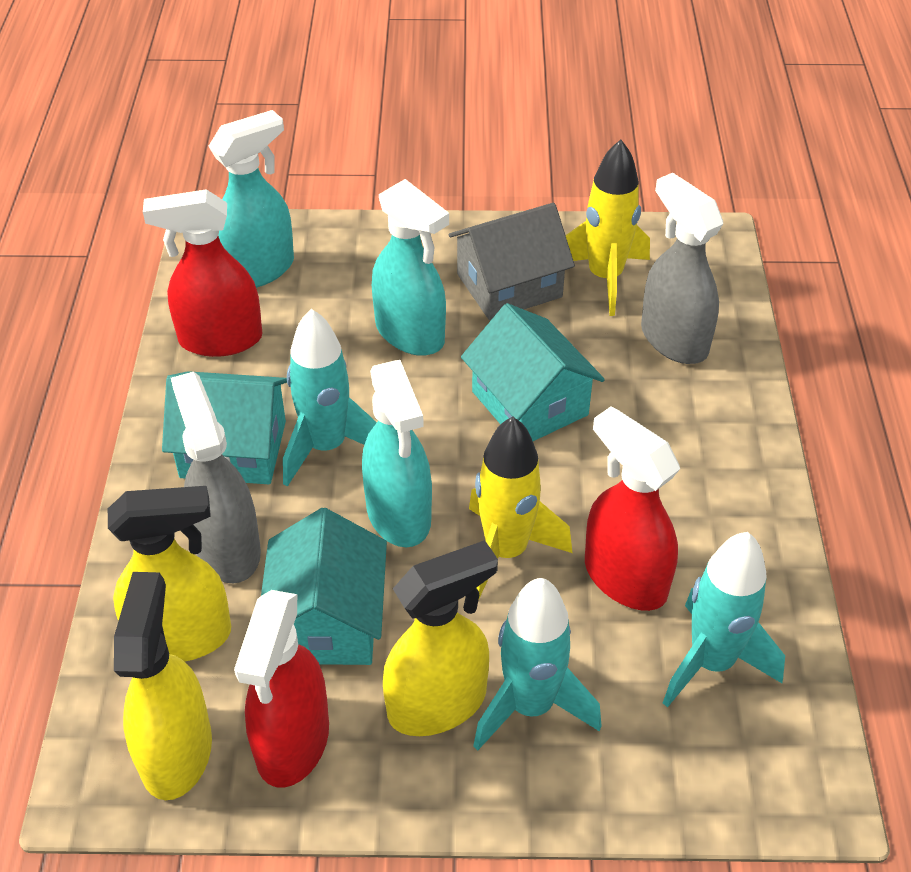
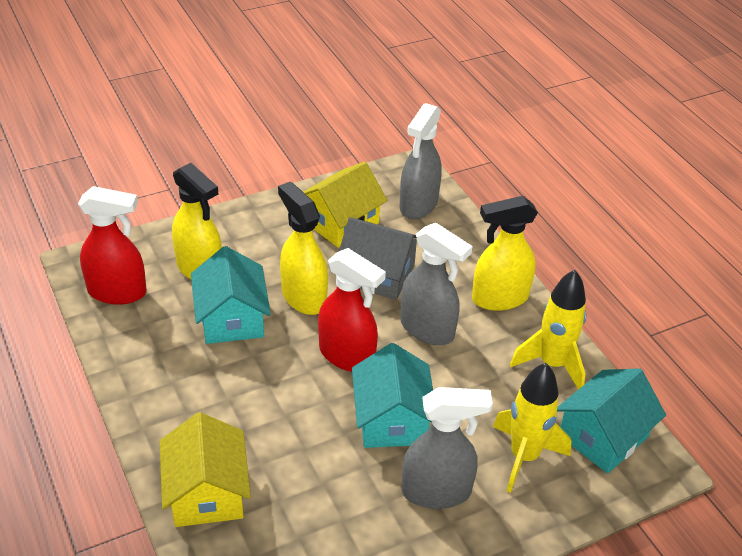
grey spray bottle: 2 -> 3
red spray bottle: 3 -> 2
turquoise rocket: 3 -> 0
turquoise spray bottle: 3 -> 0
yellow house: 0 -> 2

